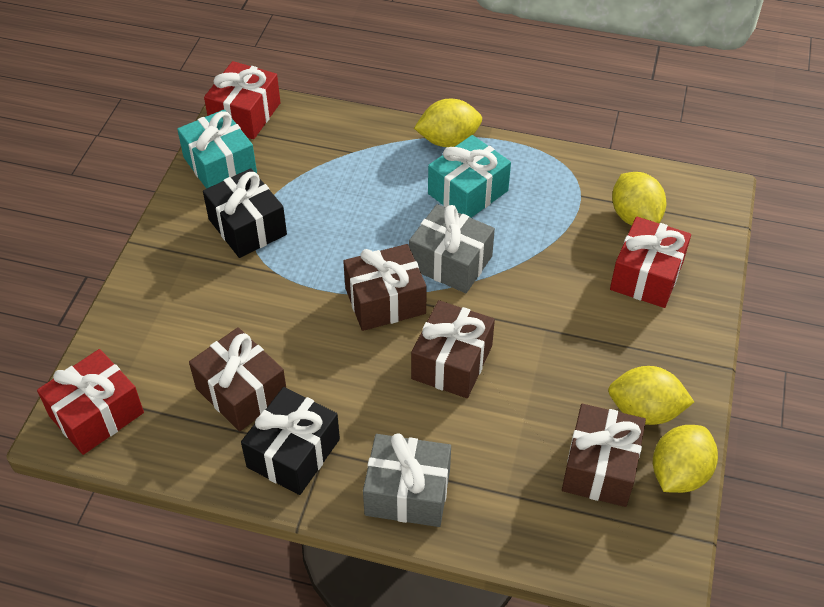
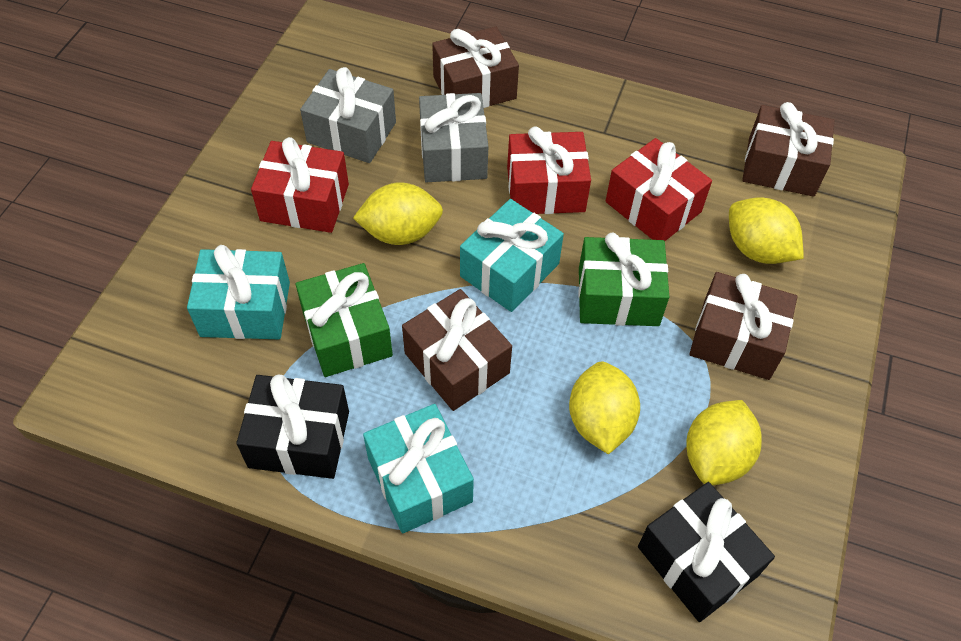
green gift: 0 -> 2
turquoise gift: 2 -> 3

